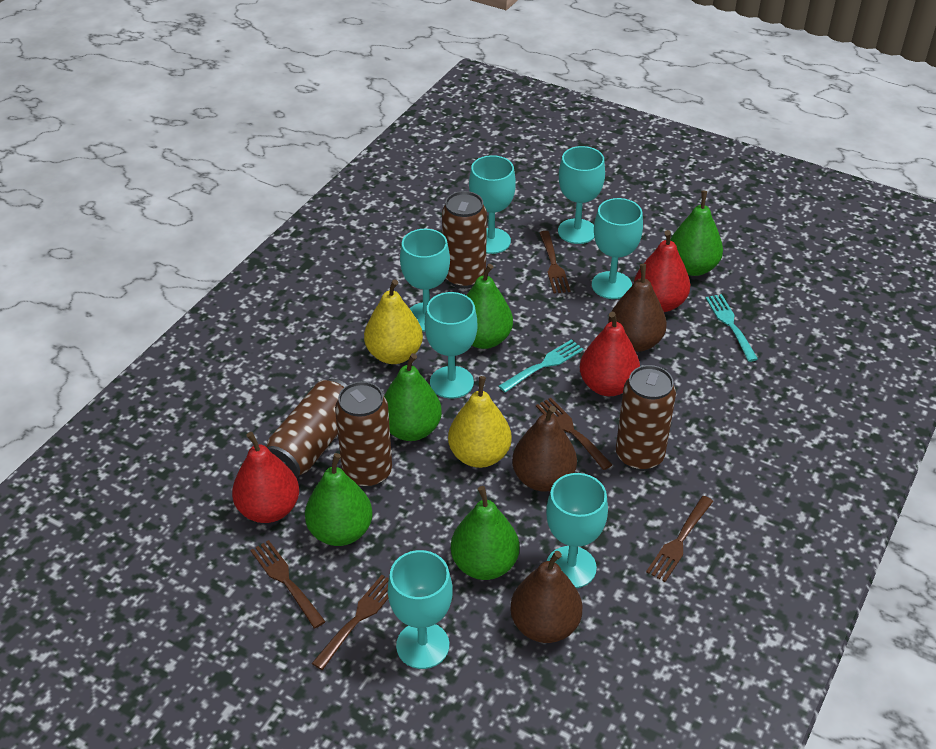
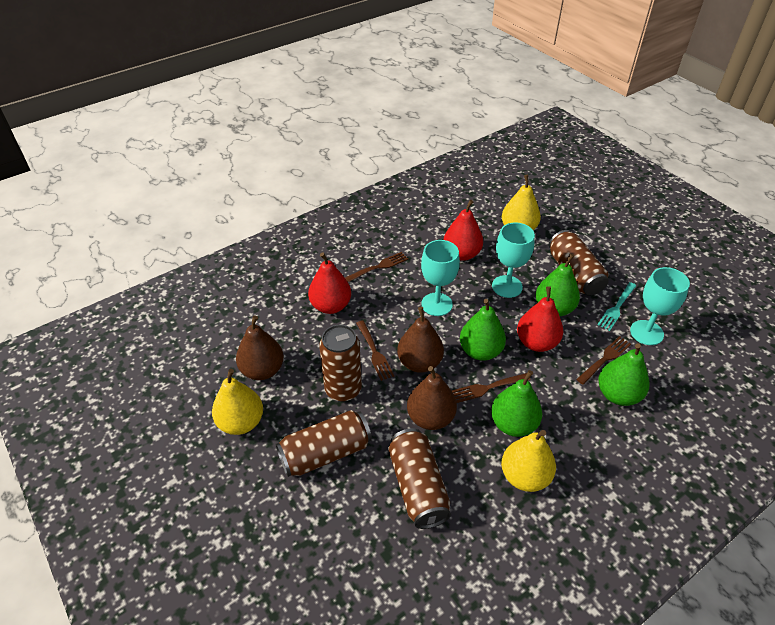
brown fork: 5 -> 4
green pear: 5 -> 4
turquoise fork: 2 -> 1
turquoise goblet: 7 -> 3
yellow pear: 2 -> 3

